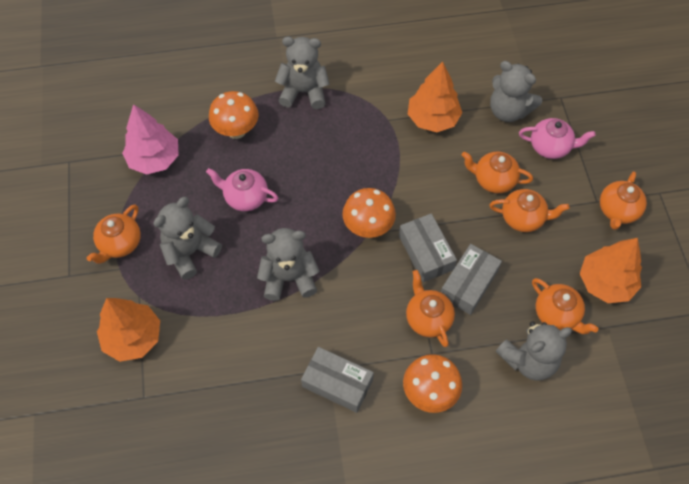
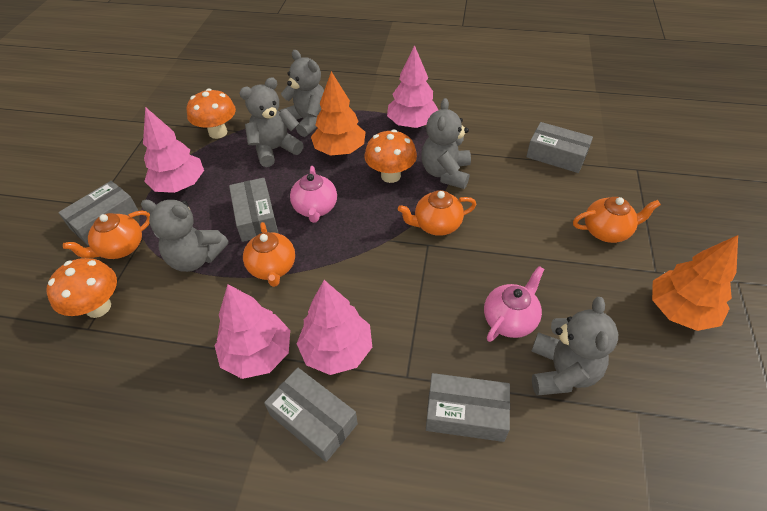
grey box: 3 -> 5
orange teapot: 6 -> 4
orange tree: 3 -> 2
pink tree: 1 -> 4

